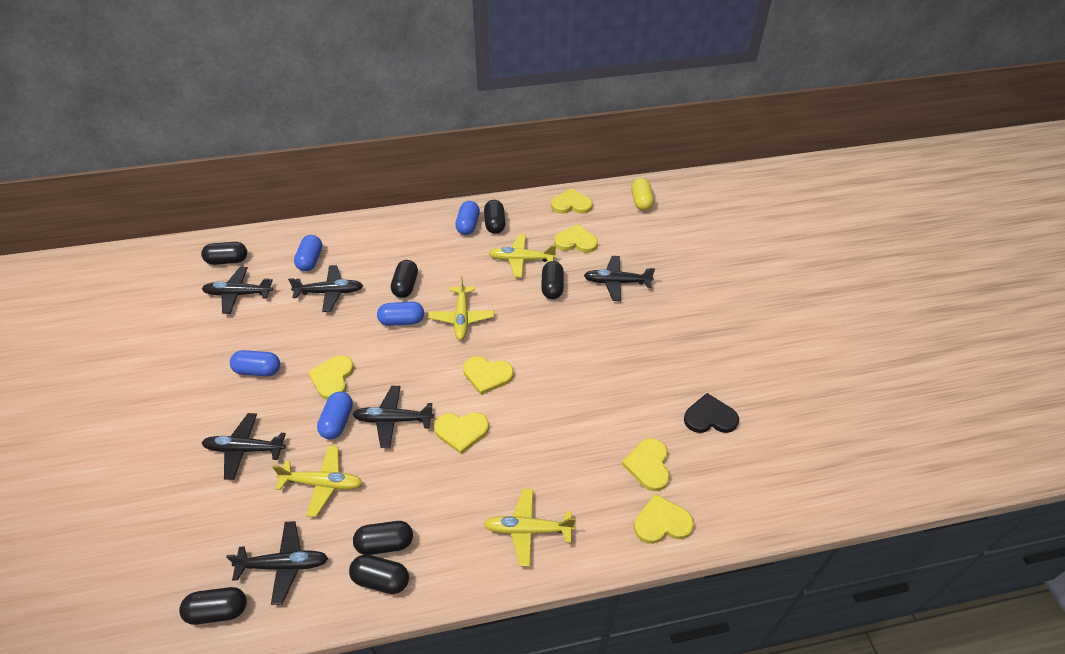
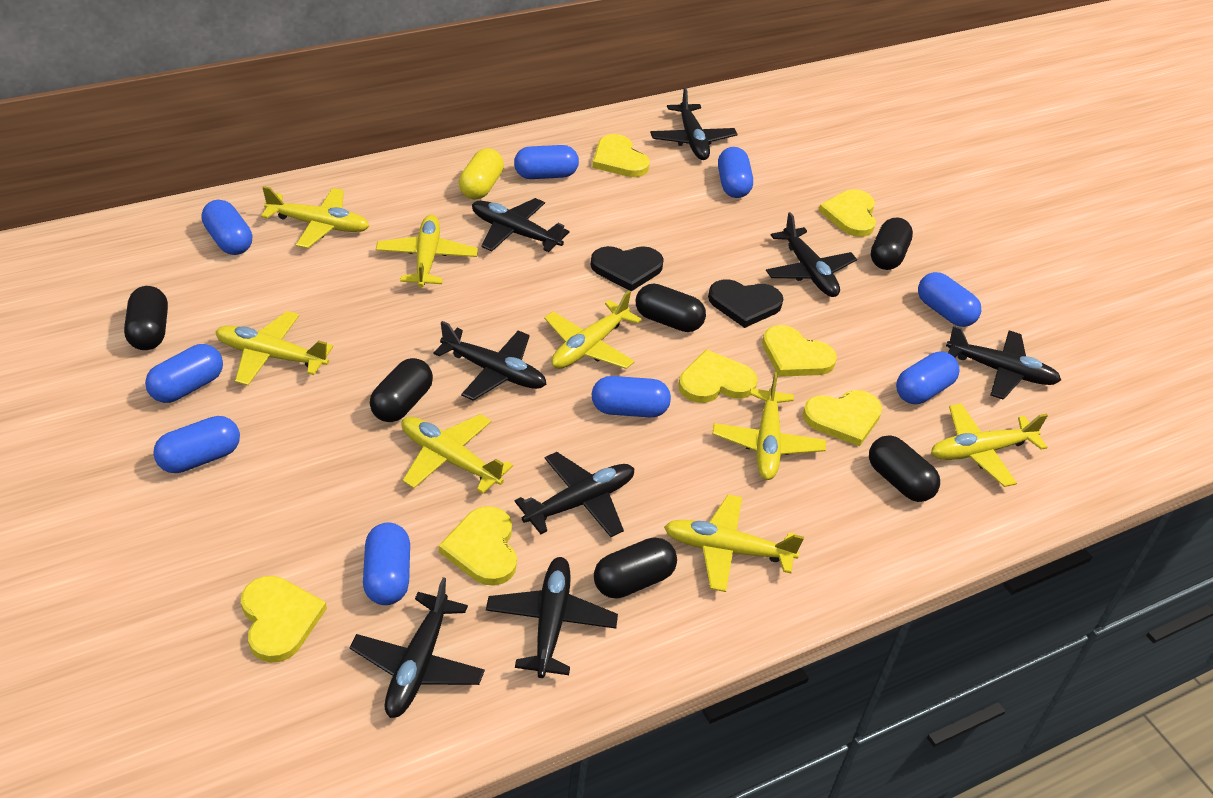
black capsule: 7 -> 6
black heart: 1 -> 2
black plane: 6 -> 8
blue capsule: 5 -> 9
yellow plane: 4 -> 8

